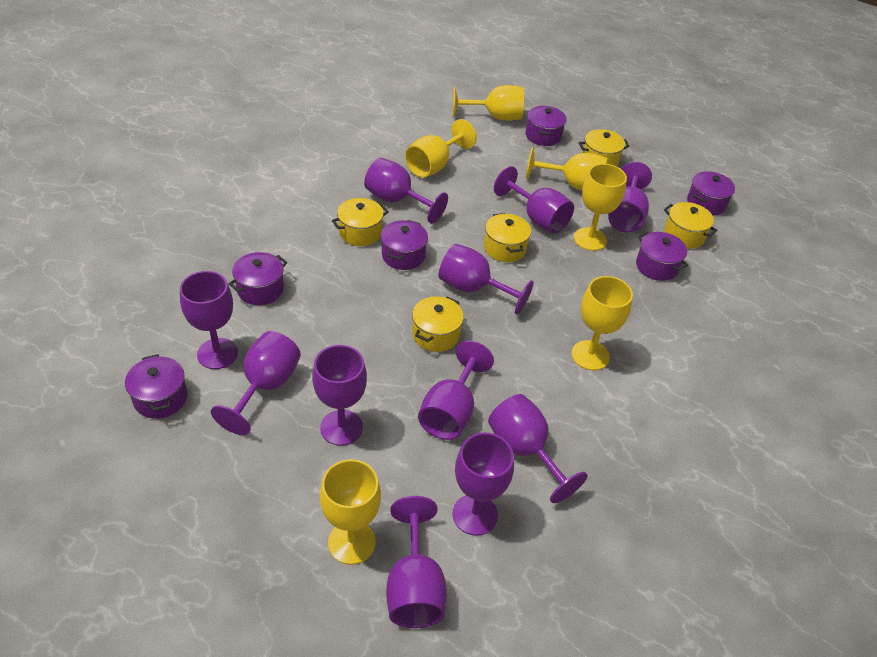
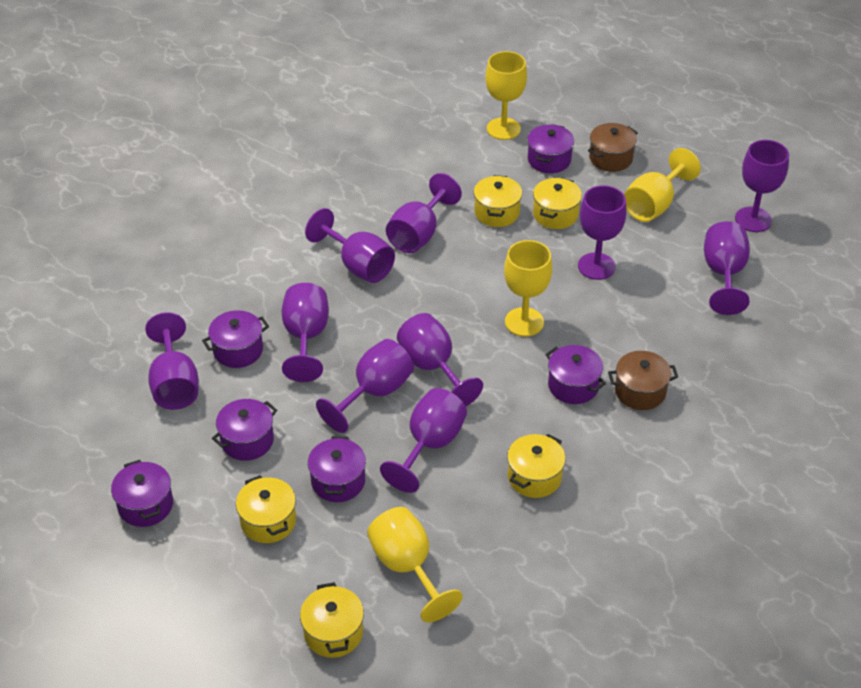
brown pot: 0 -> 2
purple goblet: 11 -> 10
yellow goblet: 6 -> 4

